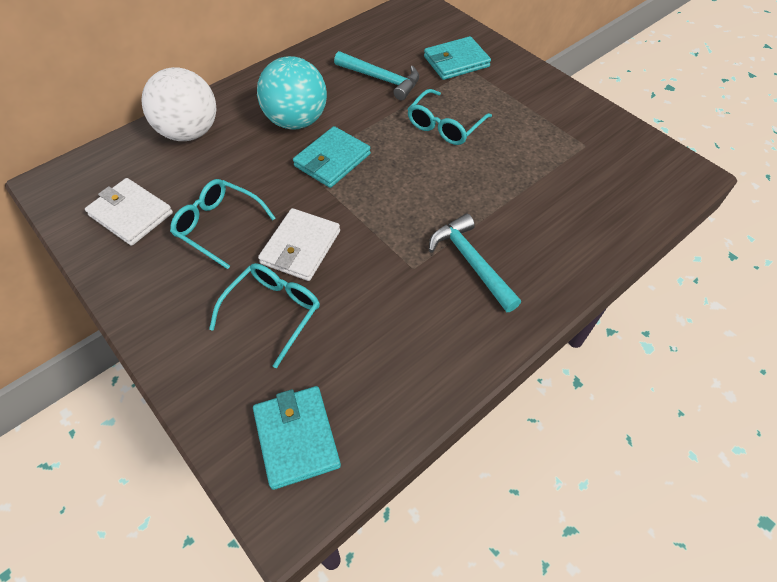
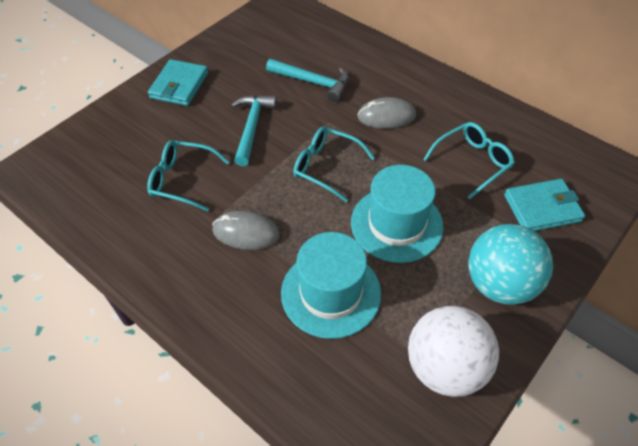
grey mouse: 0 -> 2
turquoise hat: 0 -> 2
turquoise wallet: 3 -> 2
white wallet: 2 -> 0

